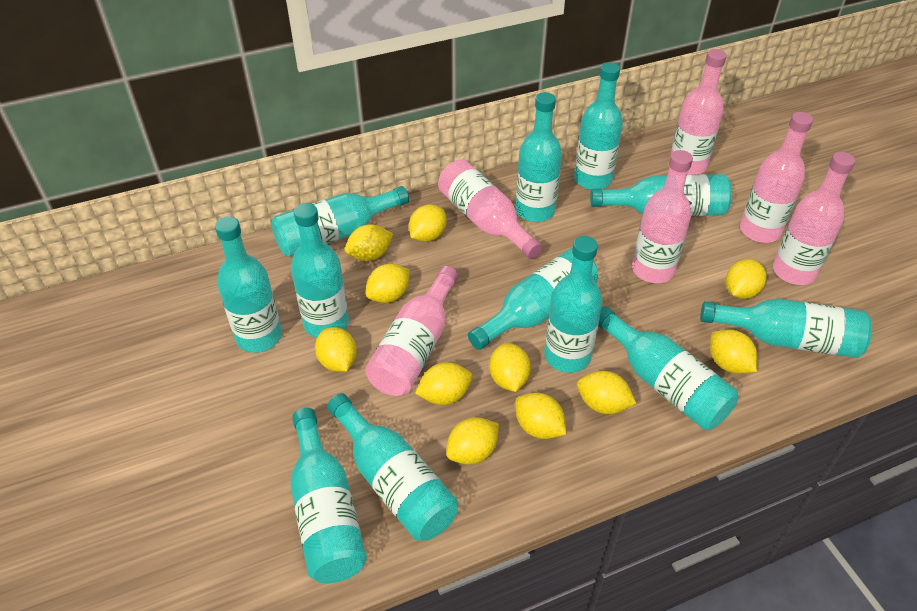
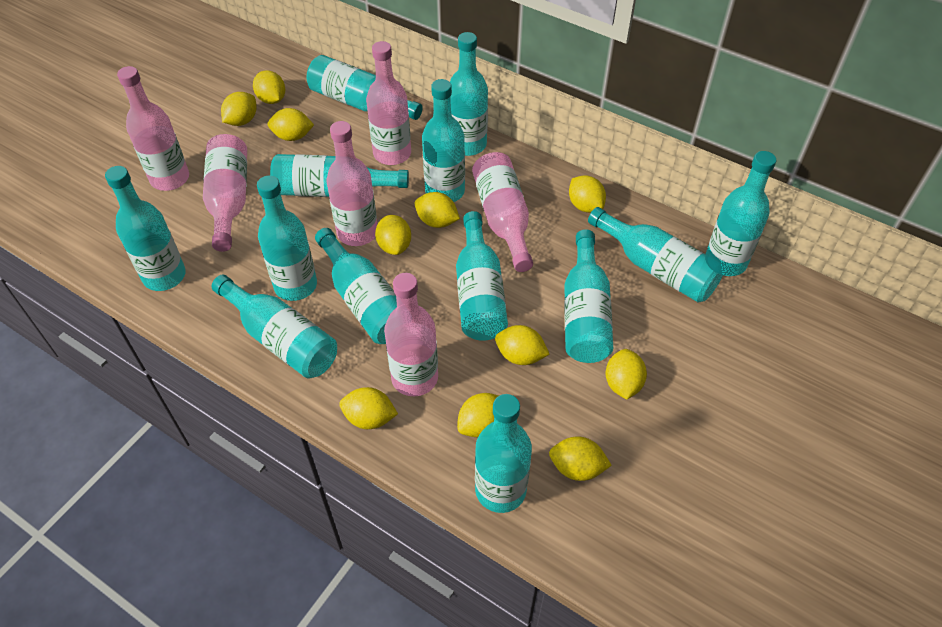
turquoise bottle: 12 -> 13

